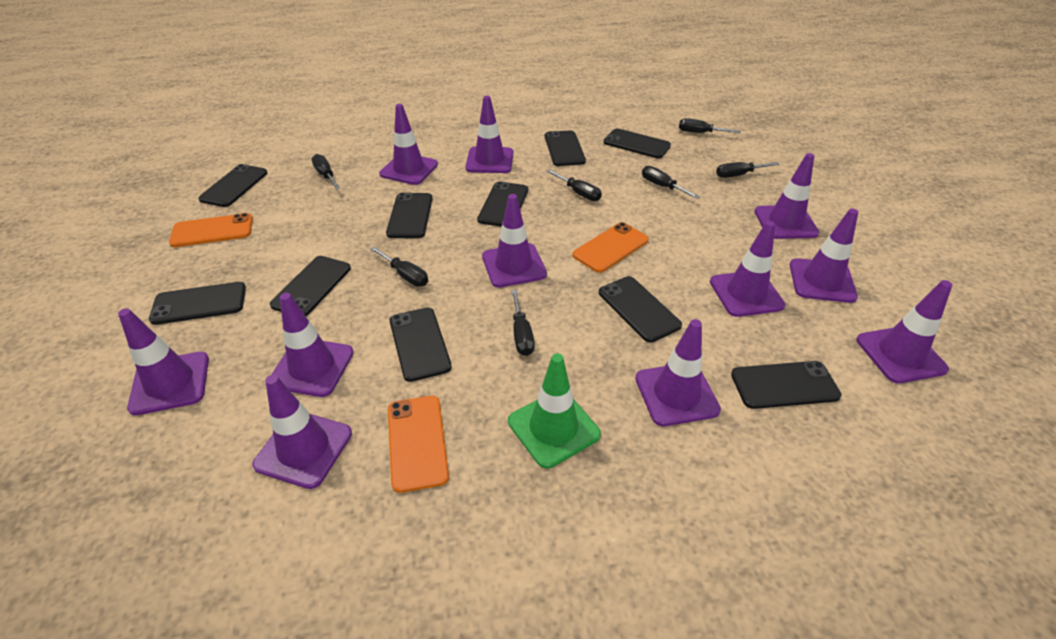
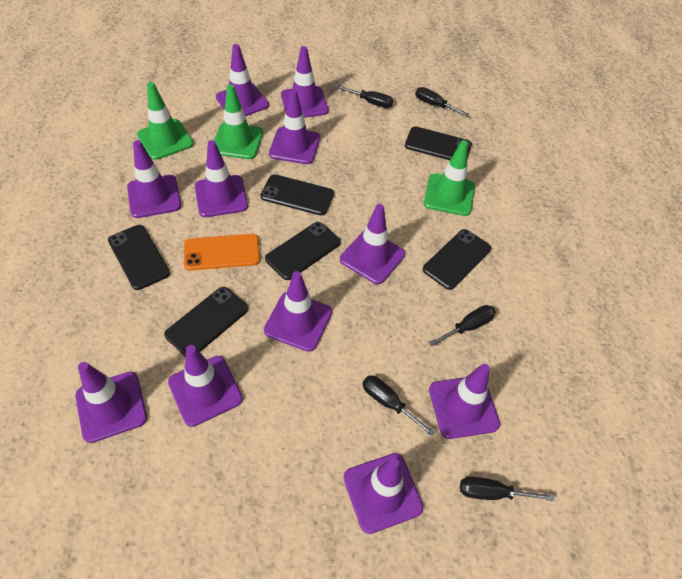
black phone: 10 -> 6
black screwdriver: 7 -> 5
green traffic cone: 1 -> 3
orange phone: 3 -> 1

